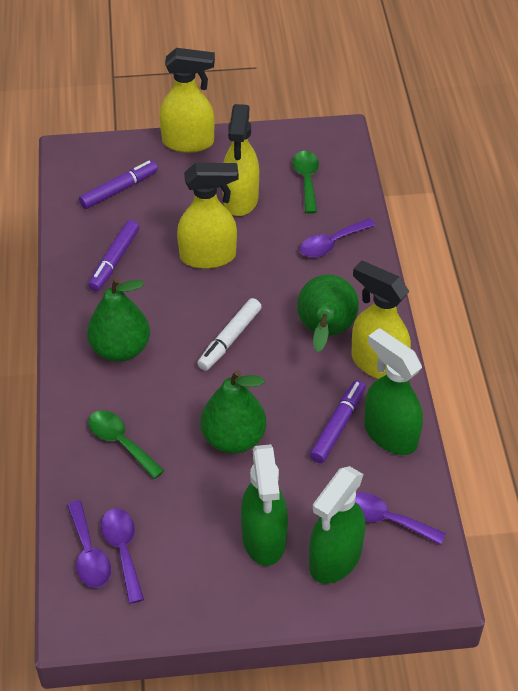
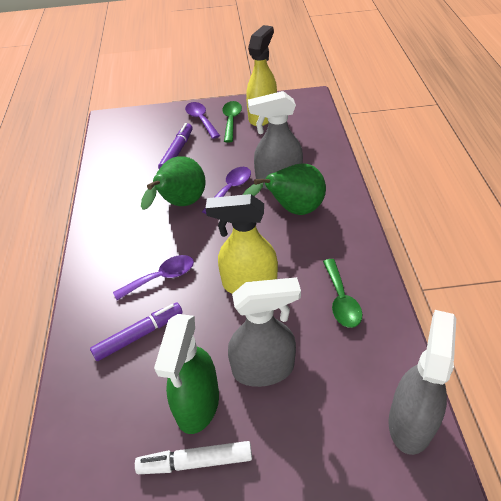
green pear: 3 -> 2
green spray bottle: 3 -> 1
grey spray bottle: 0 -> 3
purple marker: 3 -> 2
purple spoon: 4 -> 3
yellow spray bottle: 4 -> 2

